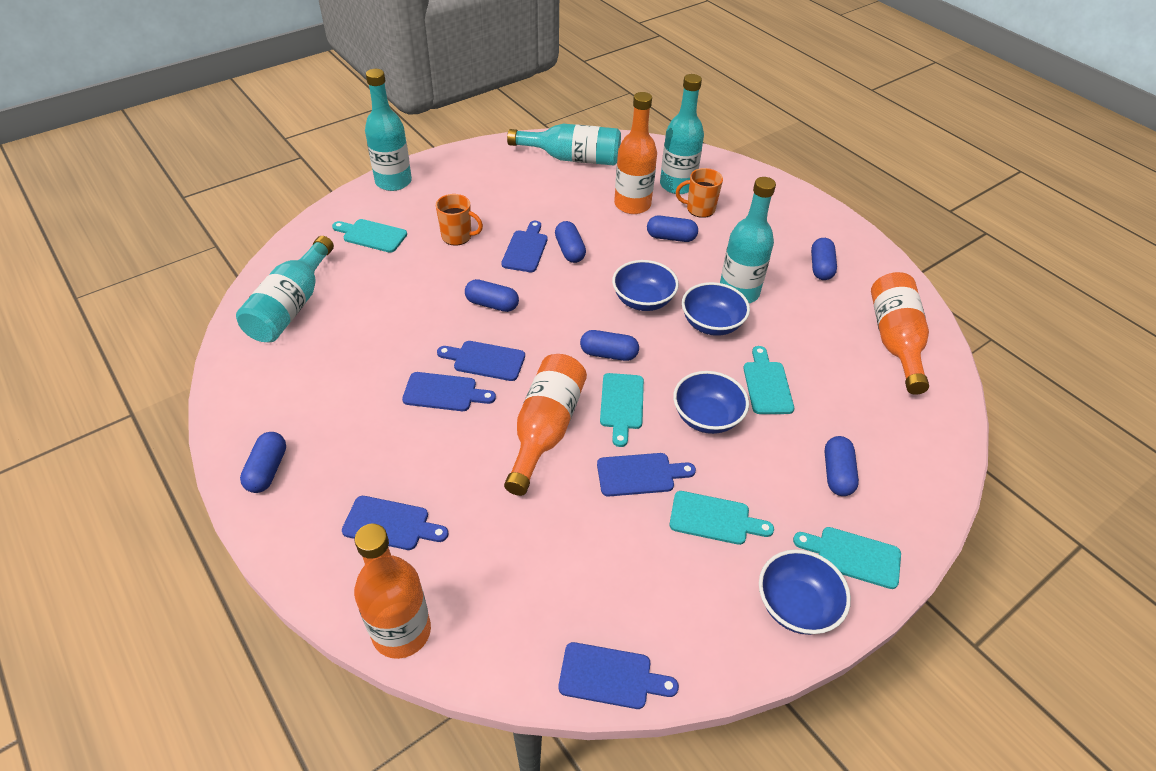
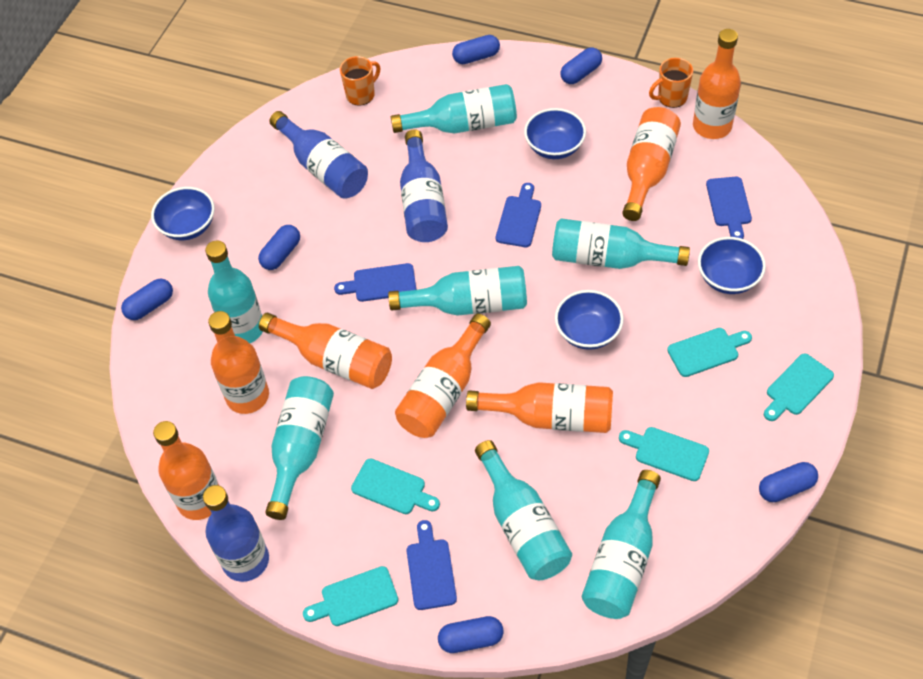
blue bottle: 0 -> 3
blue capsule: 7 -> 6
blue cutting board: 6 -> 4
orange bottle: 4 -> 7
turquoise bottle: 5 -> 7

